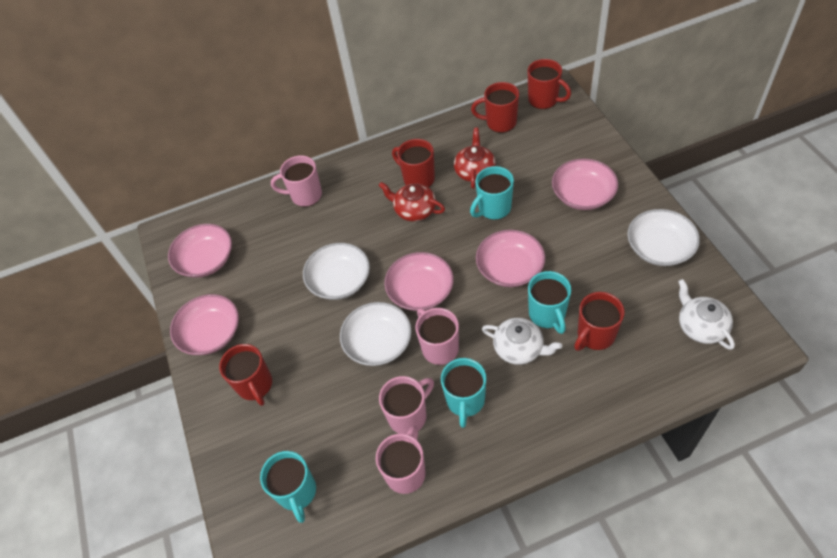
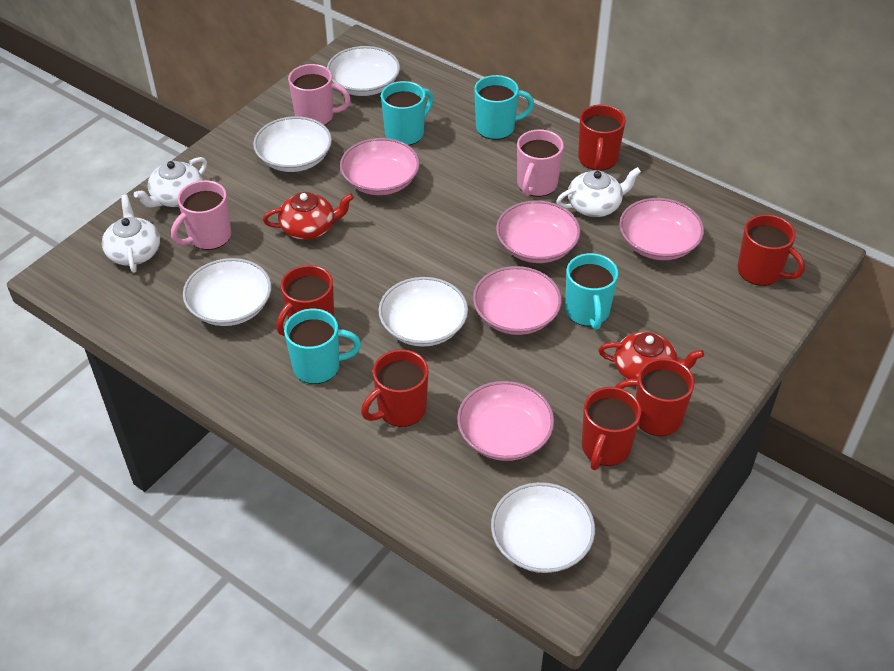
pink mug: 4 -> 3
red mug: 5 -> 6
white bowl: 3 -> 5
white teapot: 2 -> 3

